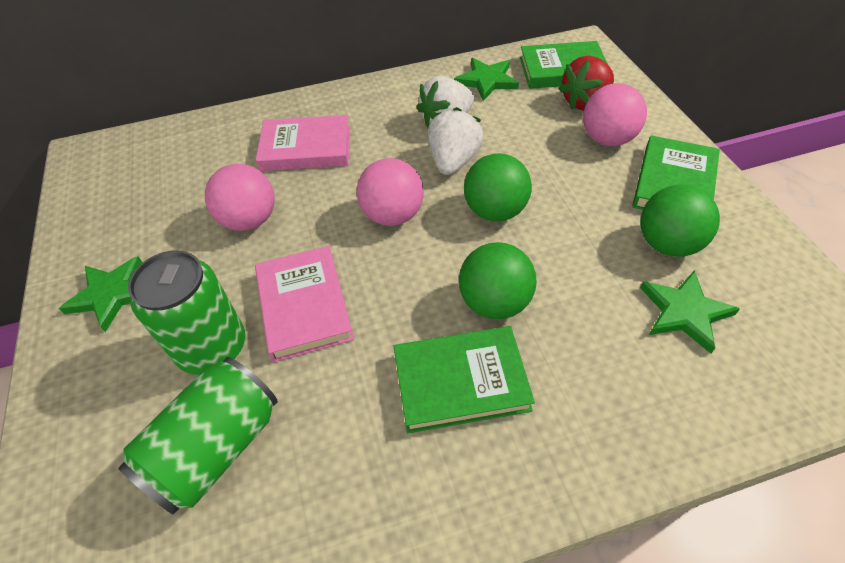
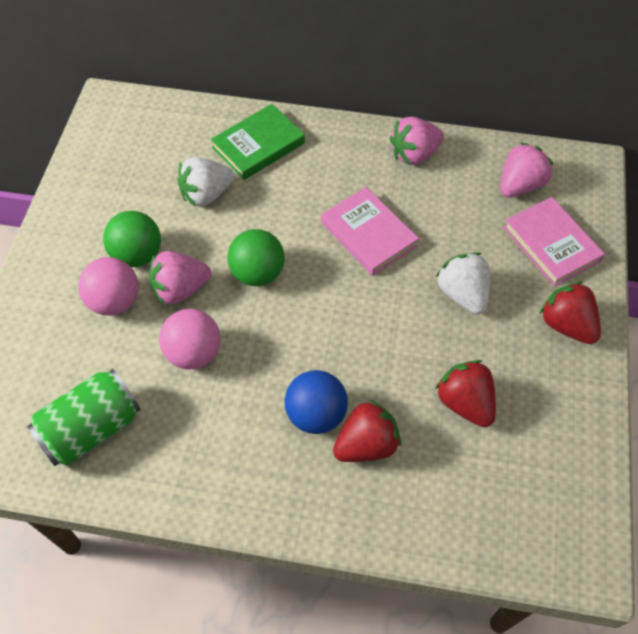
blue ball: 0 -> 1
green ball: 3 -> 2
green book: 3 -> 1
green can: 2 -> 1
green star: 3 -> 0
pink ball: 3 -> 2
pink strawberry: 0 -> 3
red strawberry: 1 -> 3

